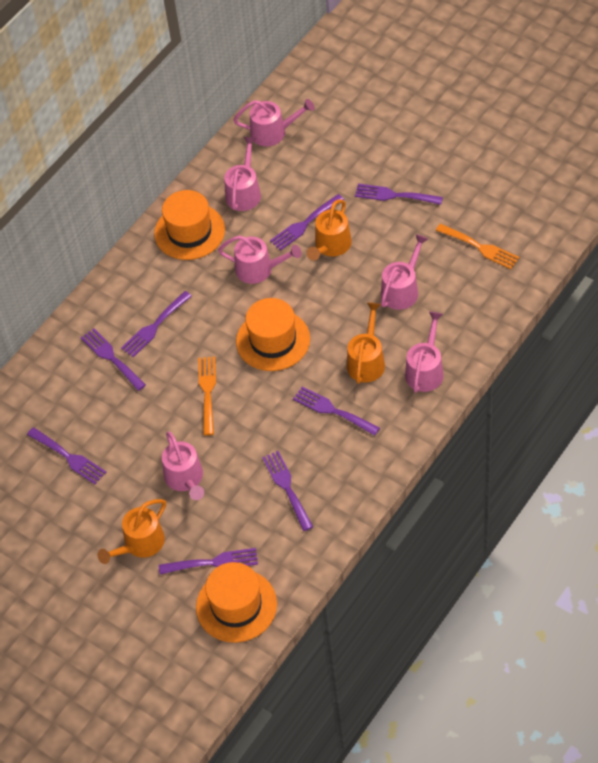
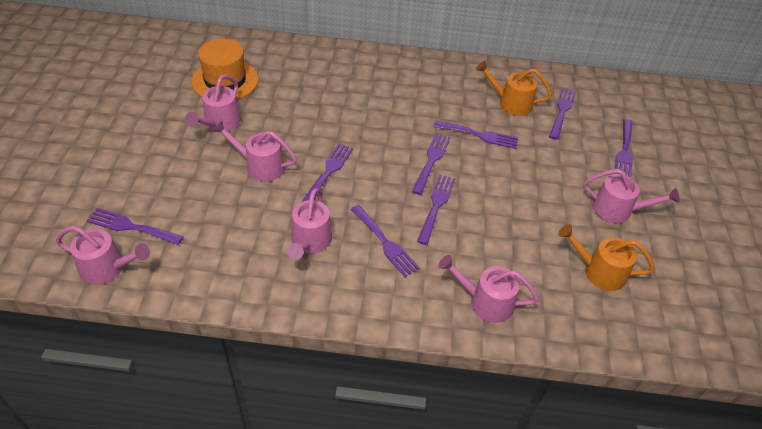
orange fork: 2 -> 0
orange hat: 3 -> 1
orange watering can: 3 -> 2

